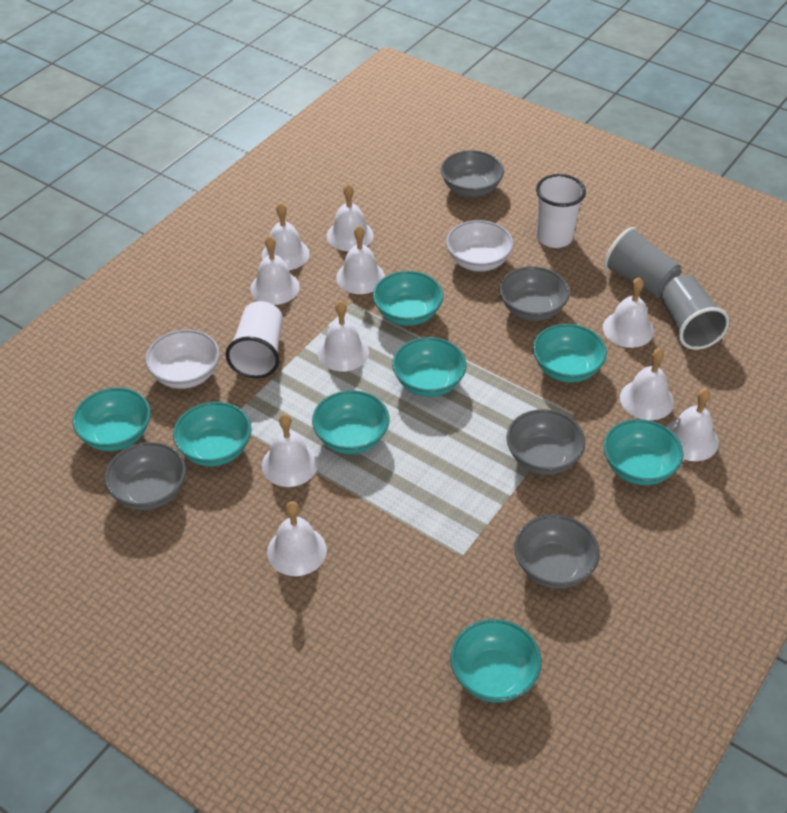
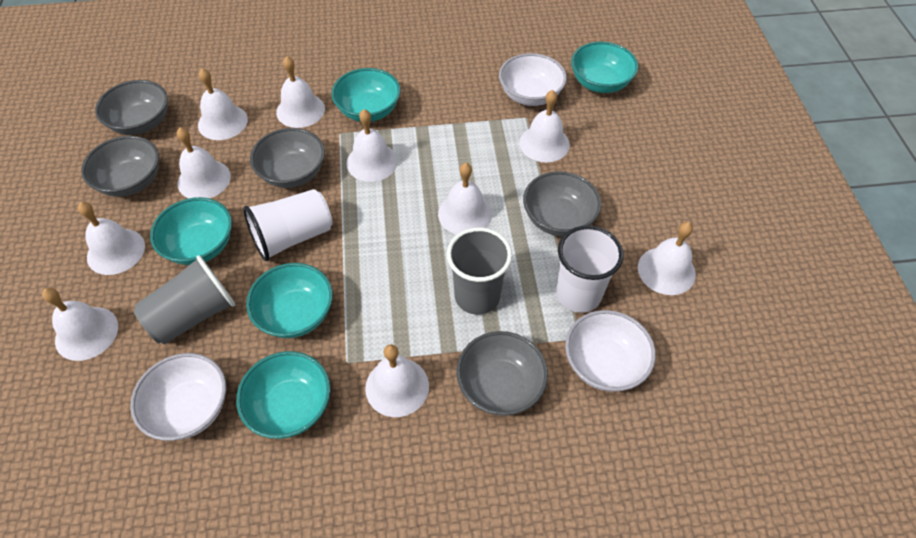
turquoise bowl: 8 -> 5
white bowl: 2 -> 3

